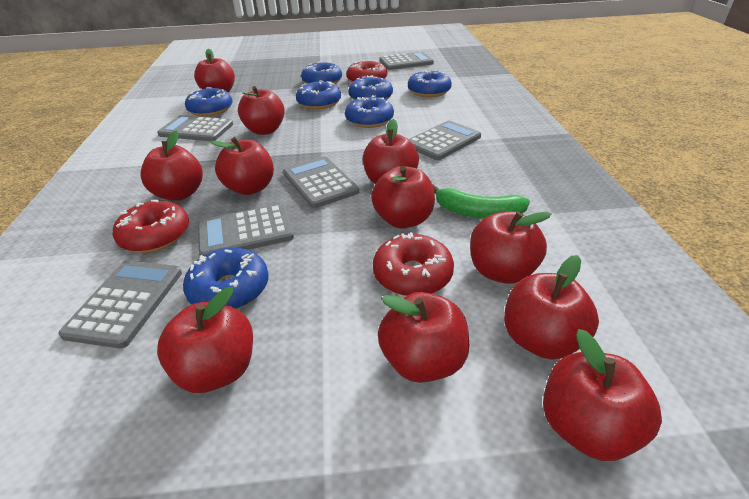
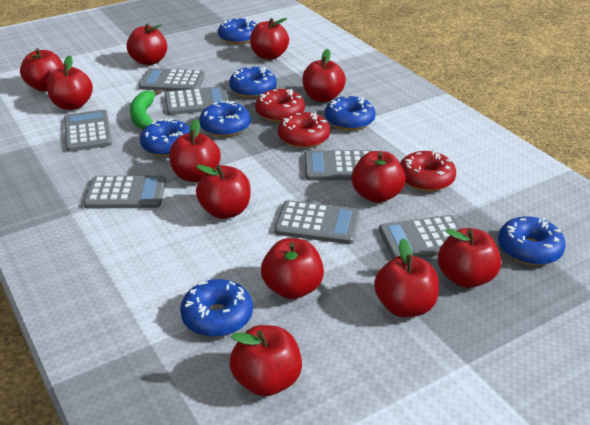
grey calculator: 6 -> 7
red apple: 11 -> 12

